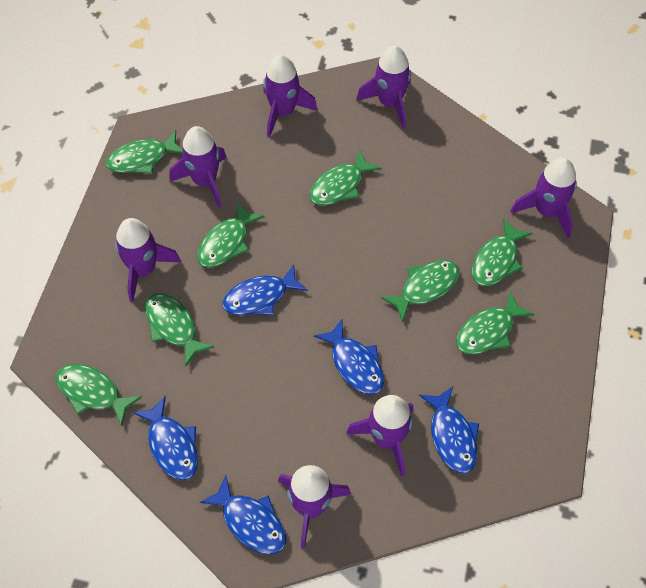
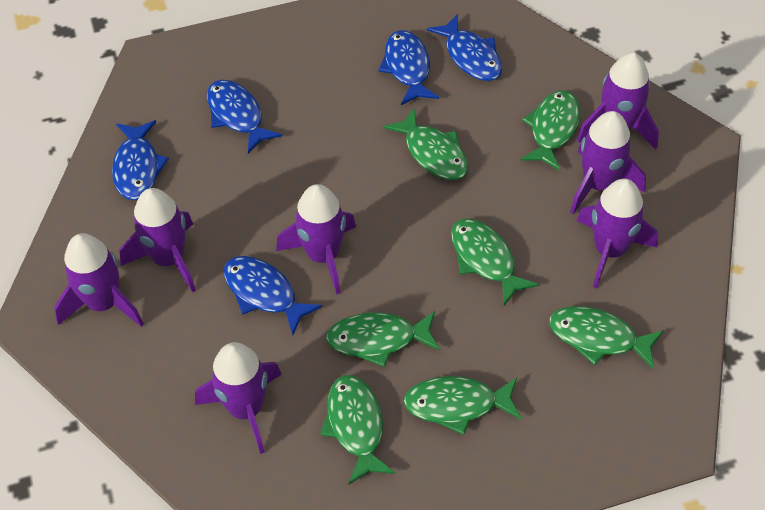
green fish: 8 -> 7

